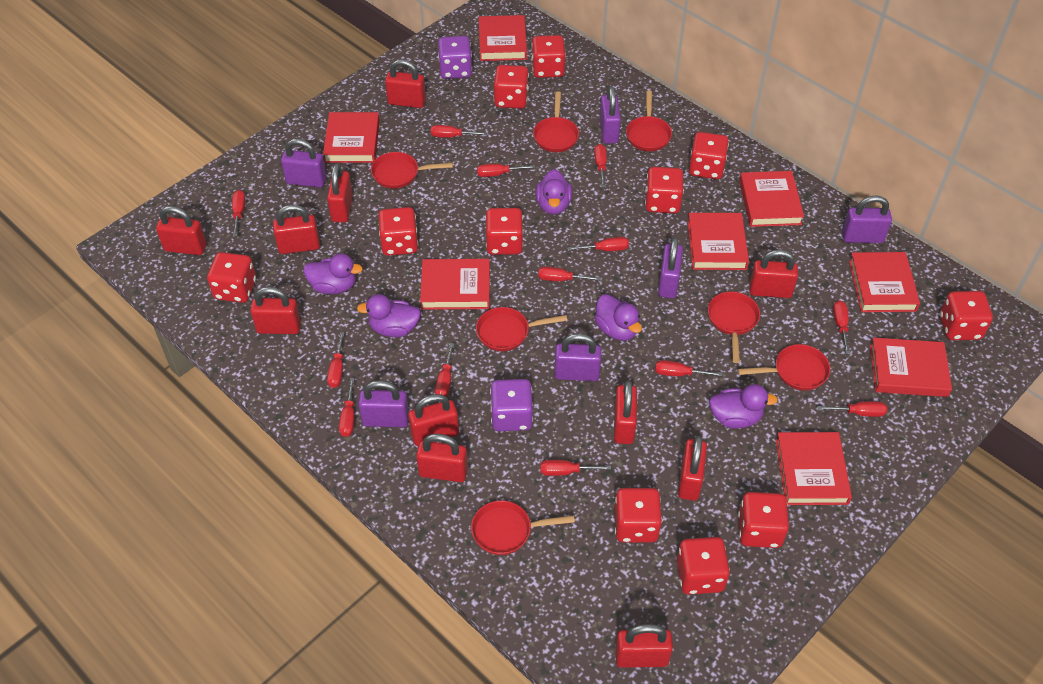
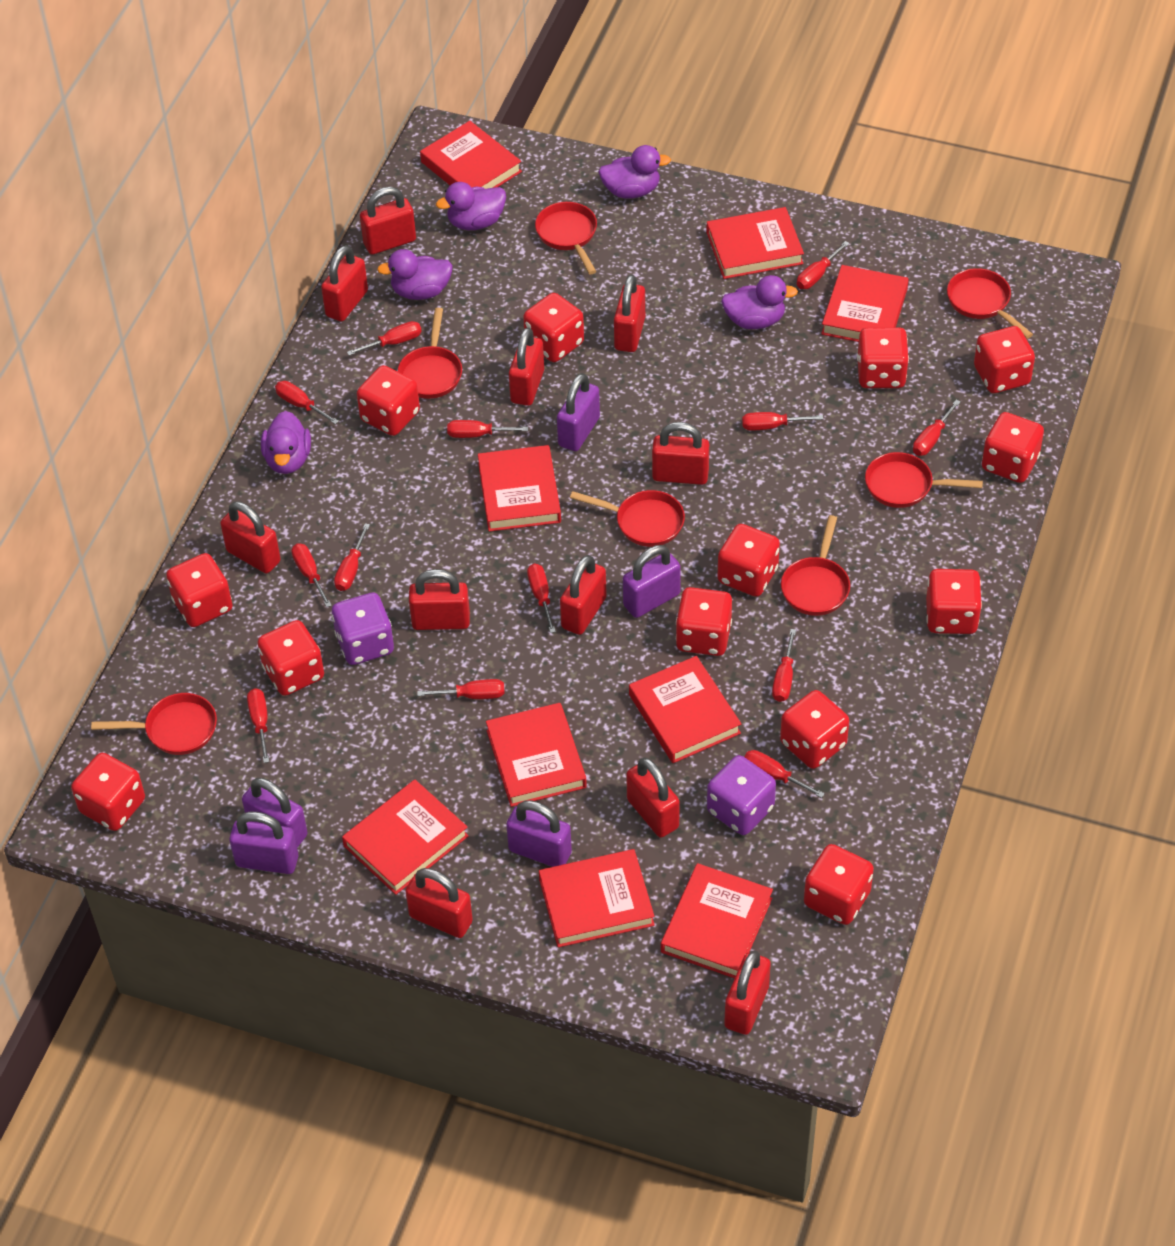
purple padlock: 6 -> 5
red book: 8 -> 9
red dice: 11 -> 13

